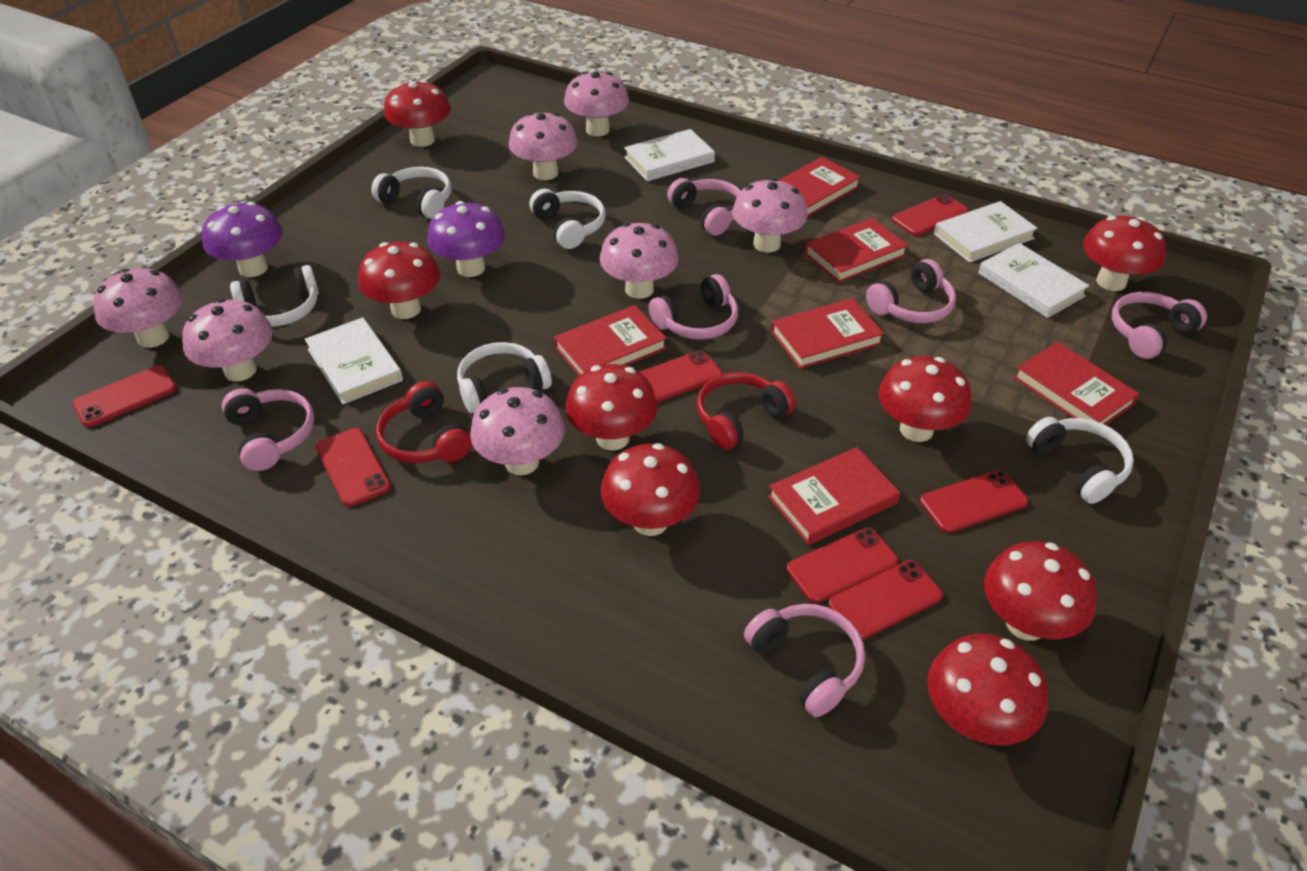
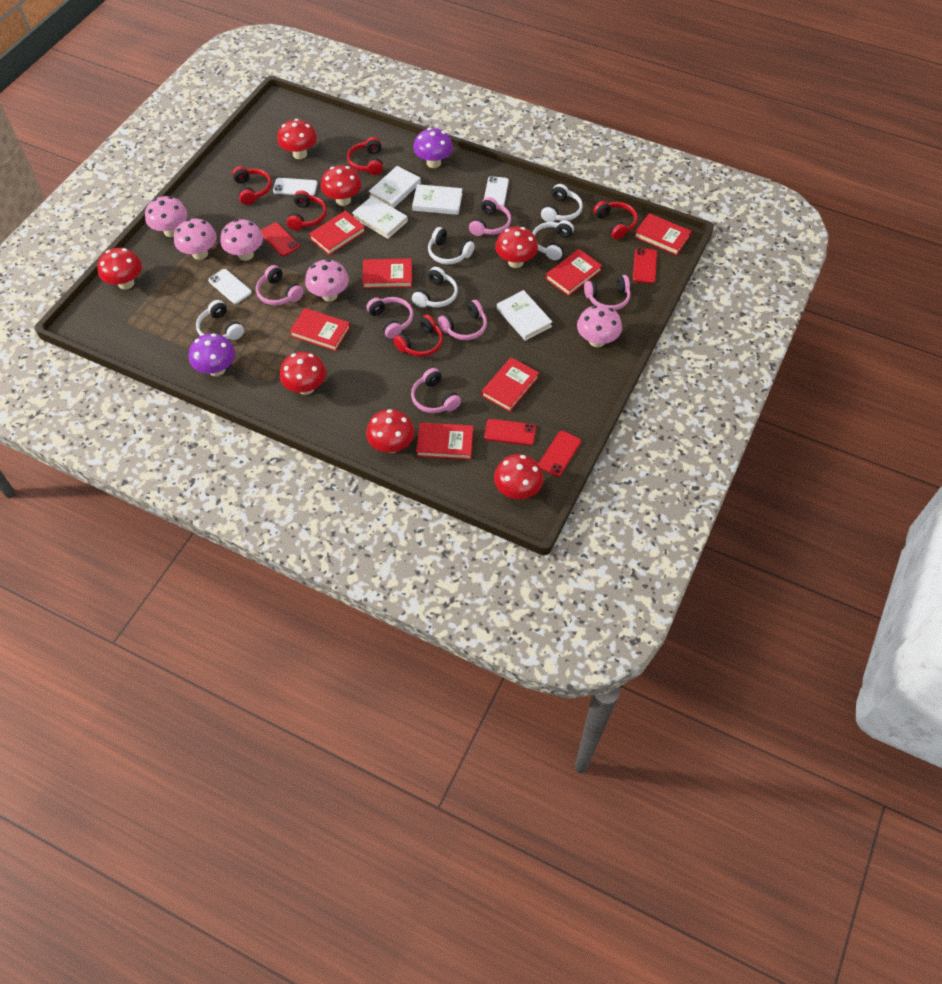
pink mushroom: 7 -> 5
red book: 6 -> 7
red headphones: 2 -> 5
red mushroom: 8 -> 7
red phone: 7 -> 4
white phone: 0 -> 3

